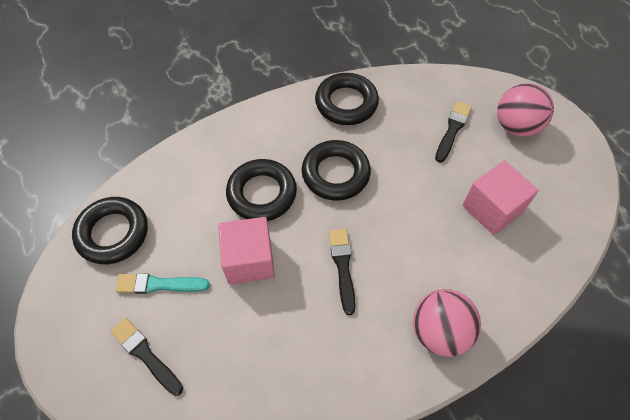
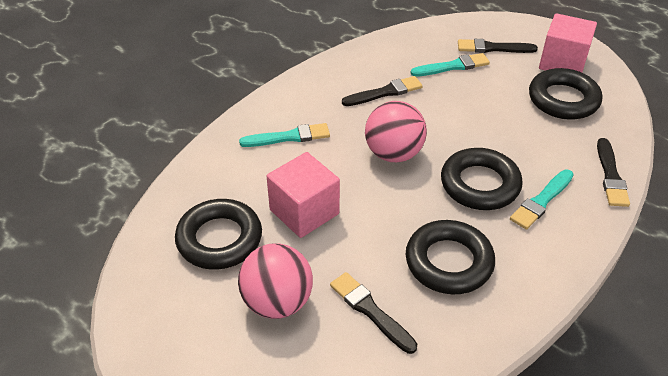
black brush: 3 -> 4
turquoise brush: 1 -> 3

